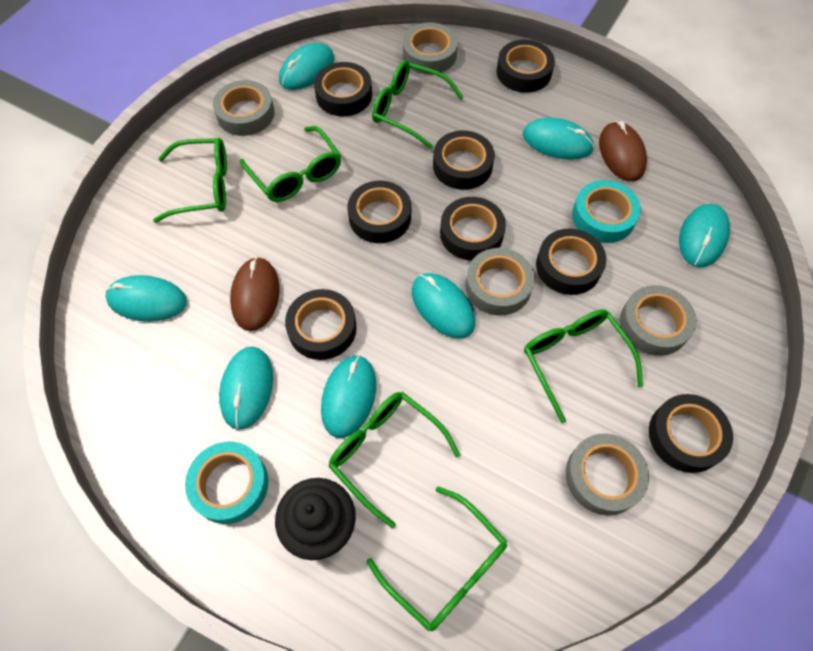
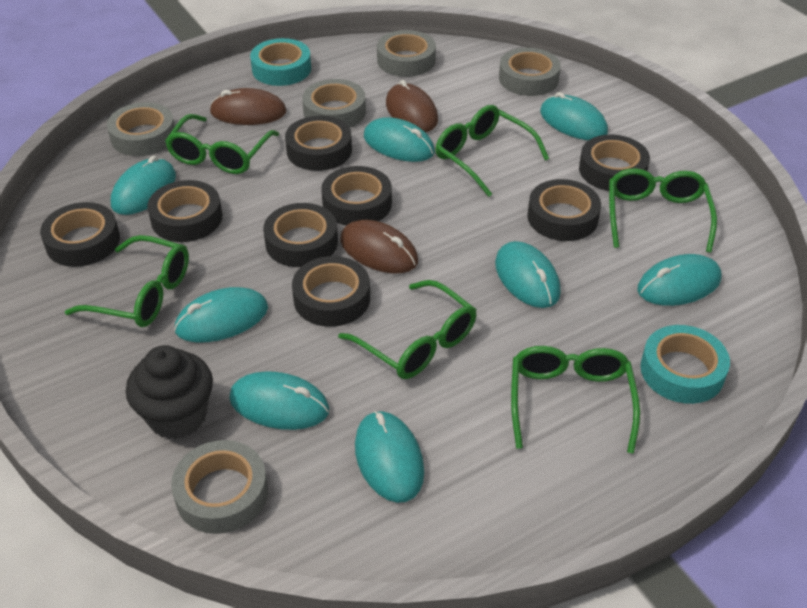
brown mouse: 2 -> 3
turquoise mouse: 7 -> 8

